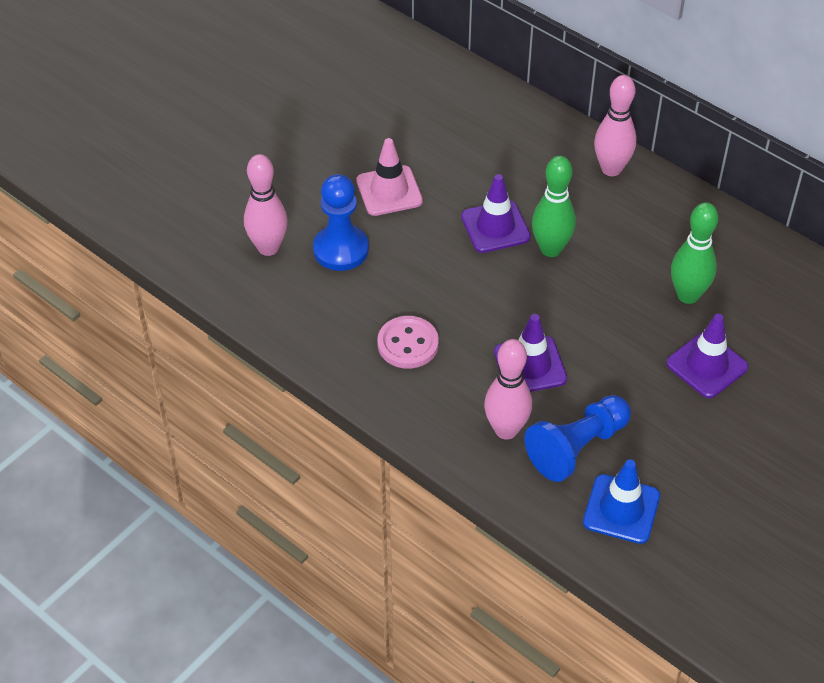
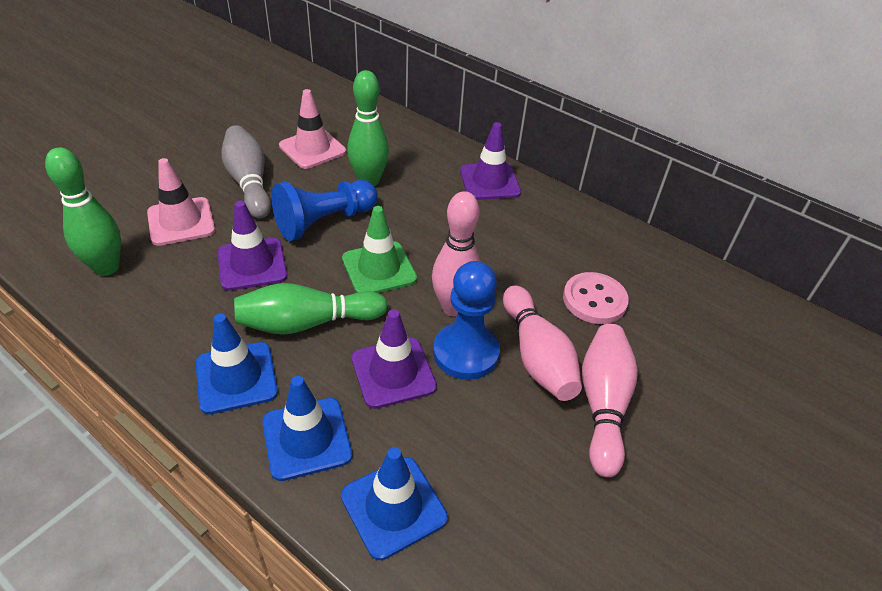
blue traffic cone: 1 -> 3
green bowling pin: 2 -> 3
green traffic cone: 0 -> 1
grey bowling pin: 0 -> 1
pink traffic cone: 1 -> 2

